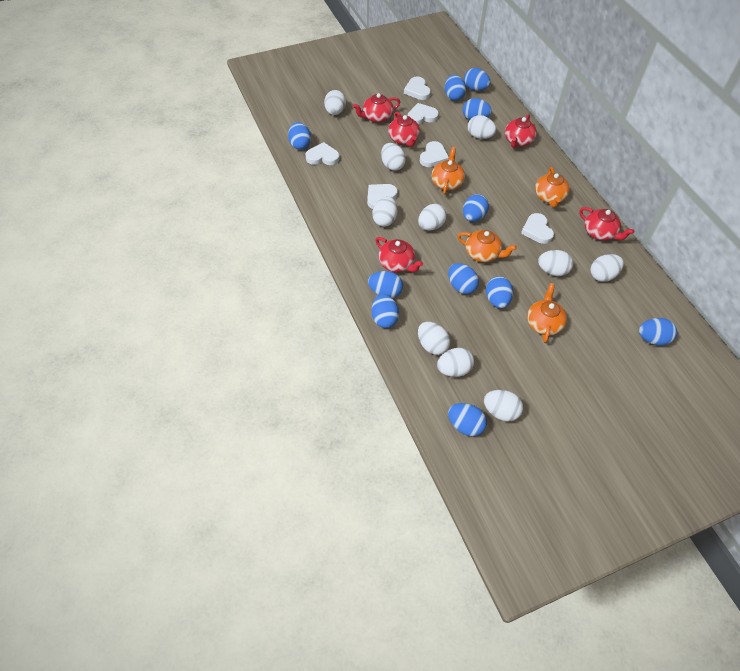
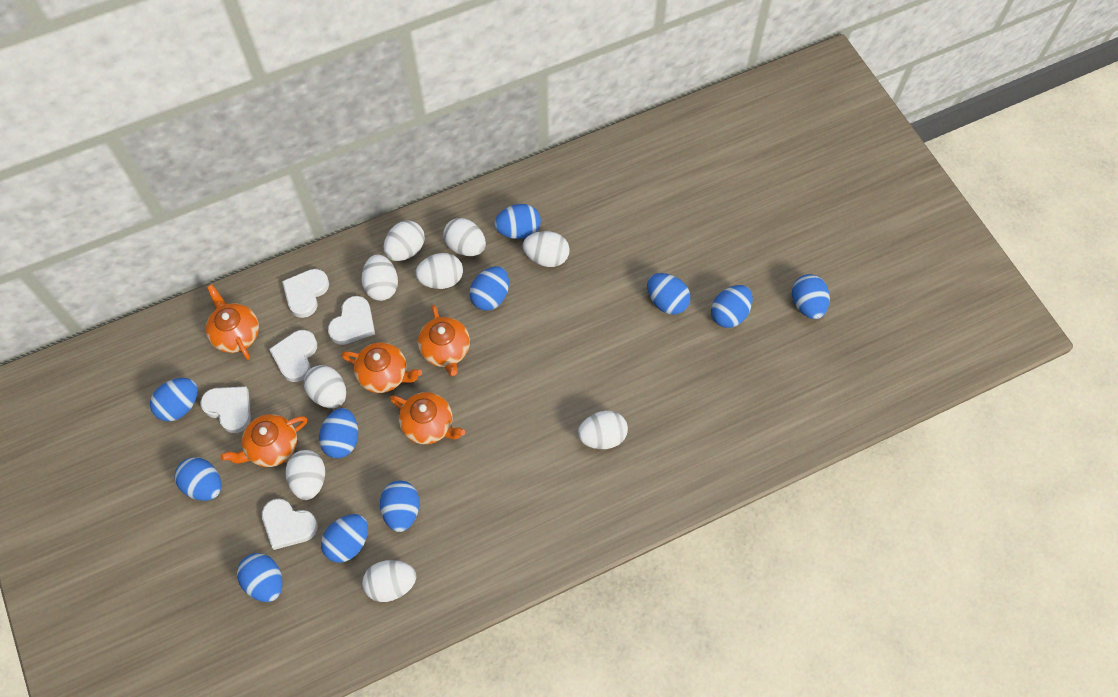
orange teapot: 4 -> 5
red teapot: 5 -> 0
white egg: 10 -> 9
white heart: 6 -> 5

